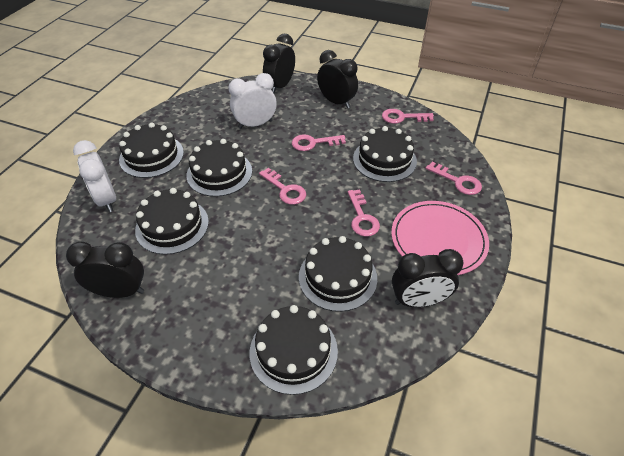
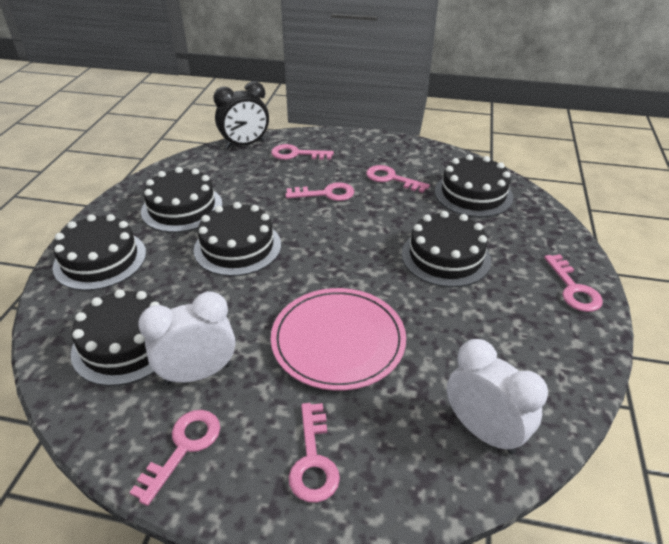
black clock: 4 -> 1
pink key: 5 -> 6

